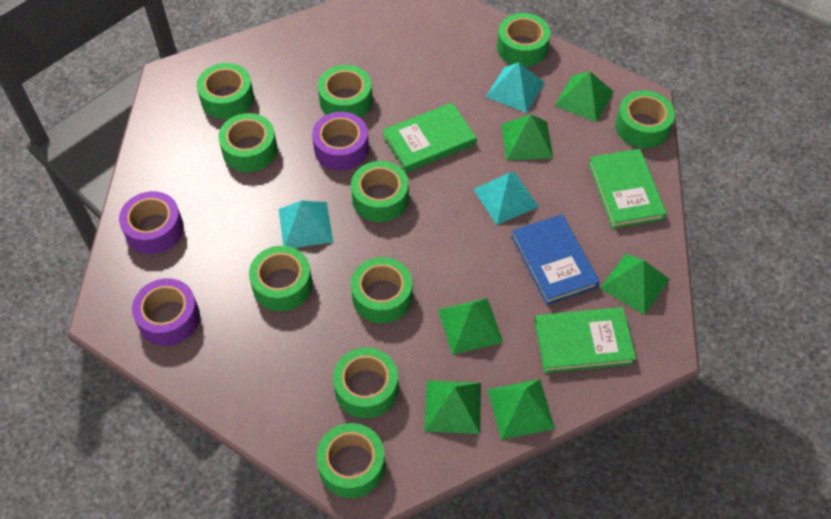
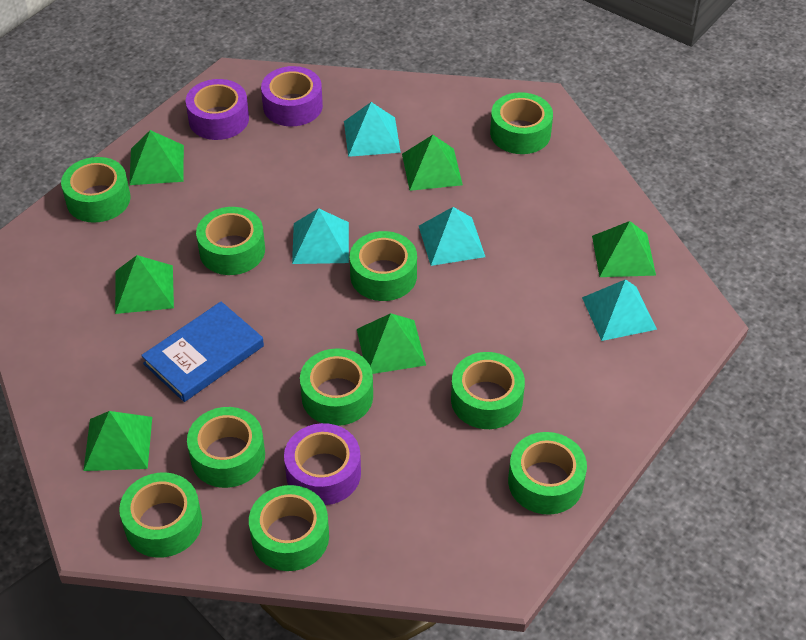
green book: 3 -> 0
turquoise pyramid: 3 -> 4

